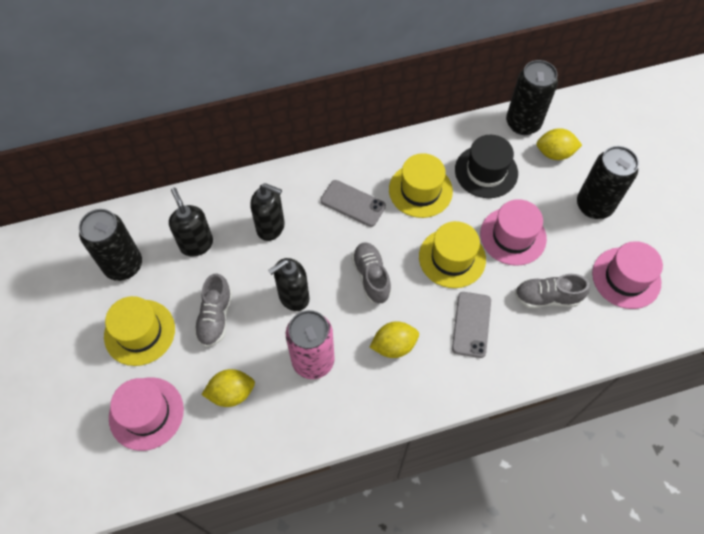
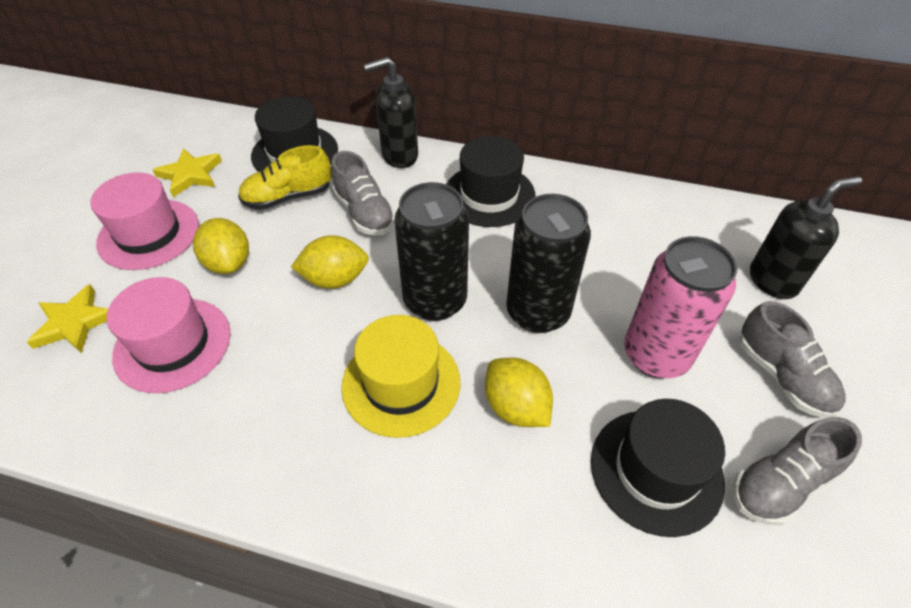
black can: 3 -> 2
black hat: 1 -> 3
black soap dispenser: 3 -> 2
grey phone: 2 -> 0
pink hat: 3 -> 2
yellow hat: 3 -> 1
yellow shoe: 0 -> 1
yellow star: 0 -> 2

